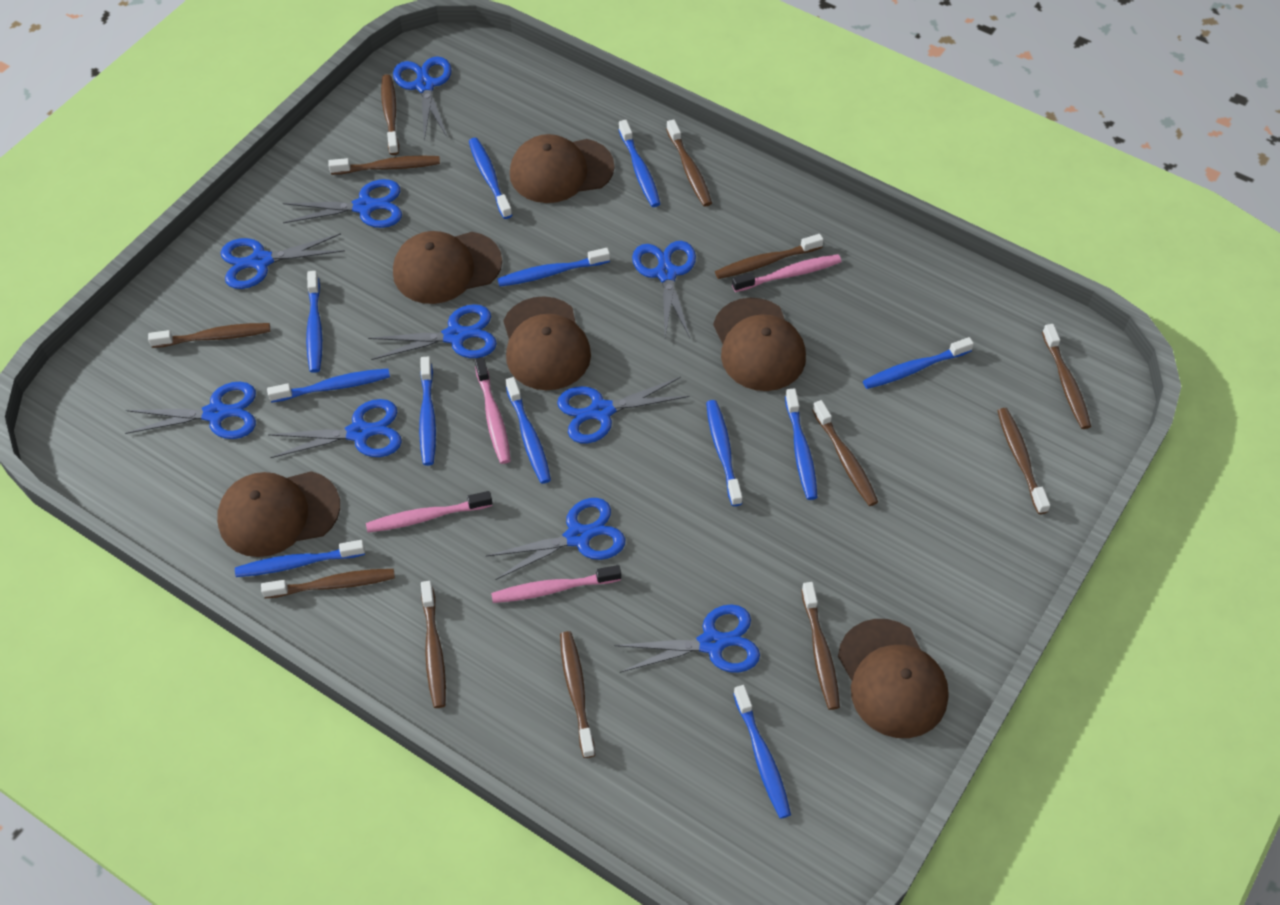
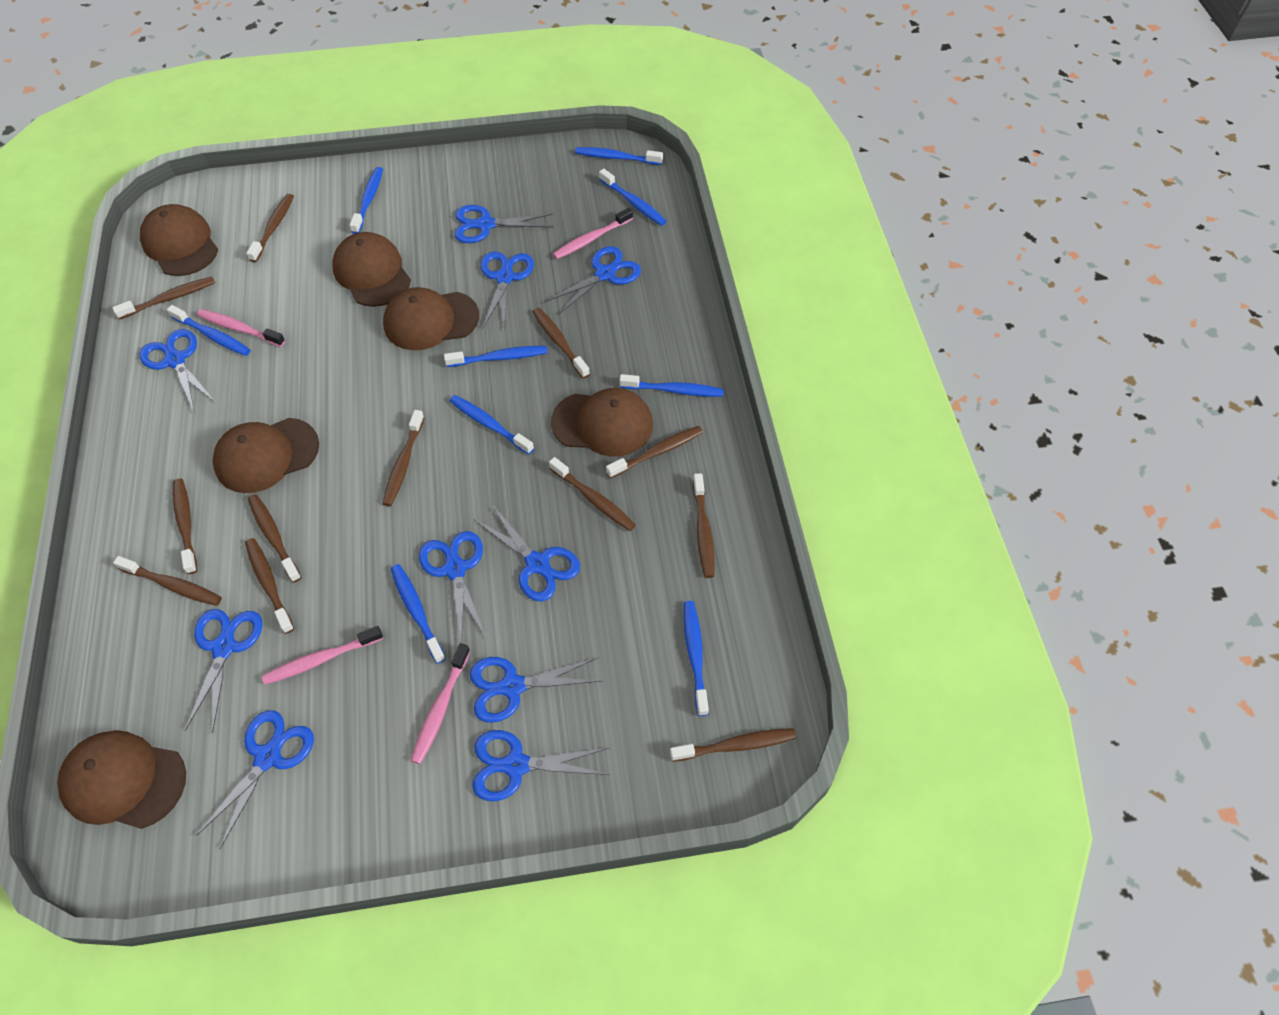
blue toothbrush: 12 -> 9

